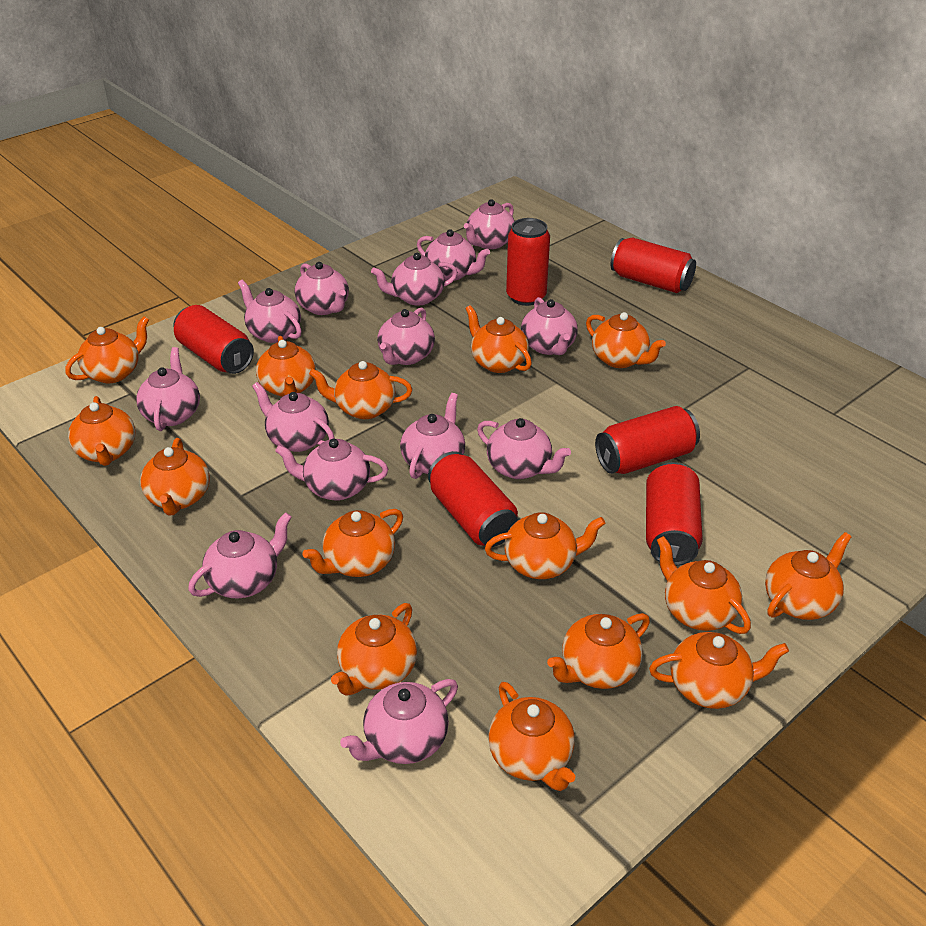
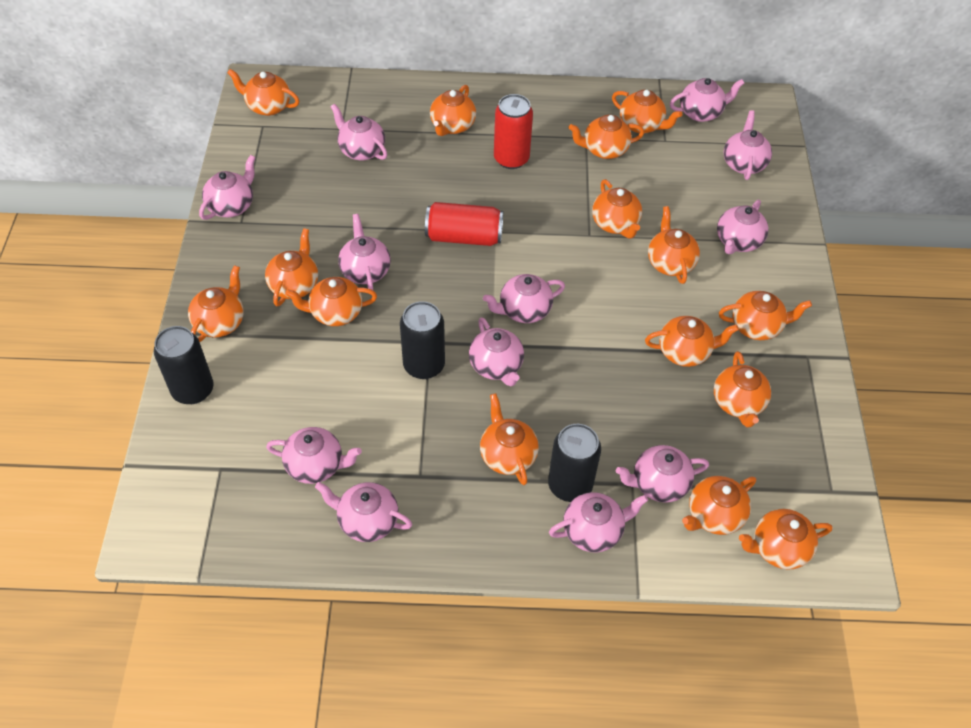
black can: 0 -> 3
pink teapot: 14 -> 12
red can: 6 -> 2

